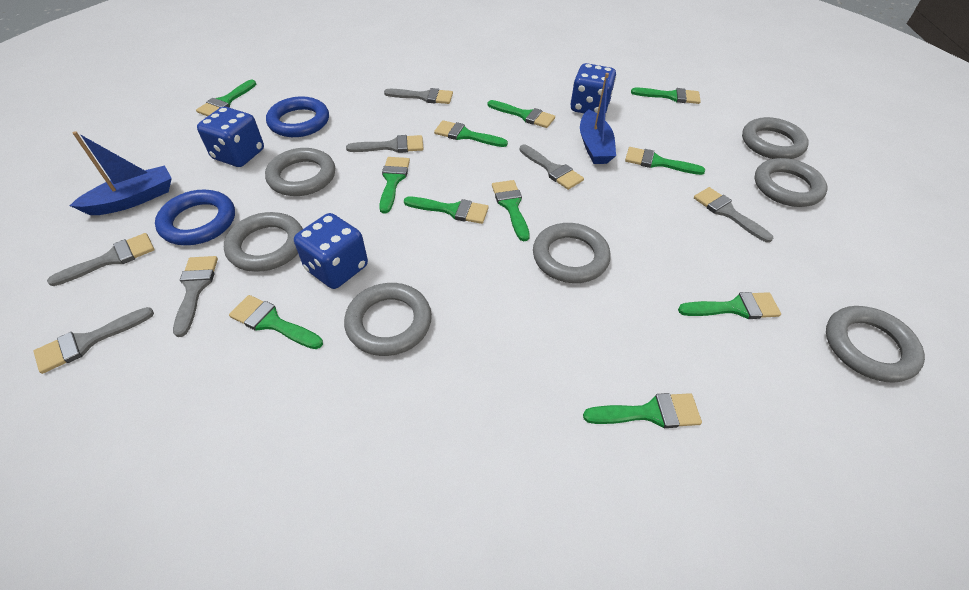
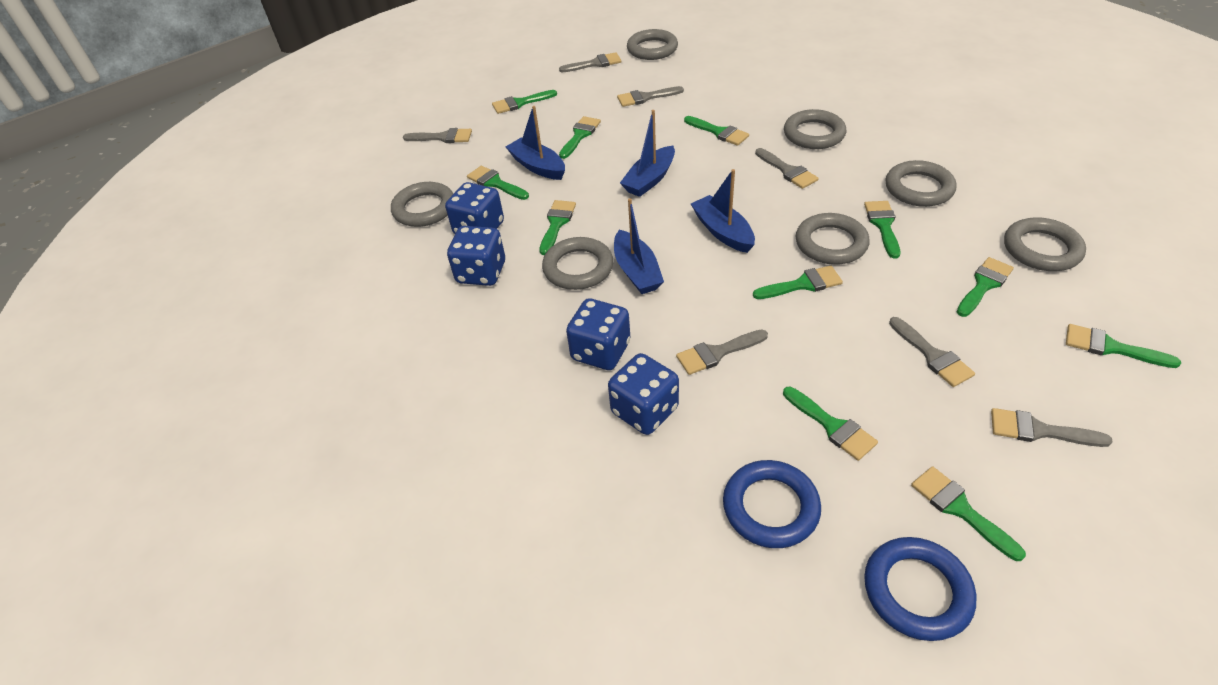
blue boat: 2 -> 4
blue dice: 3 -> 4

